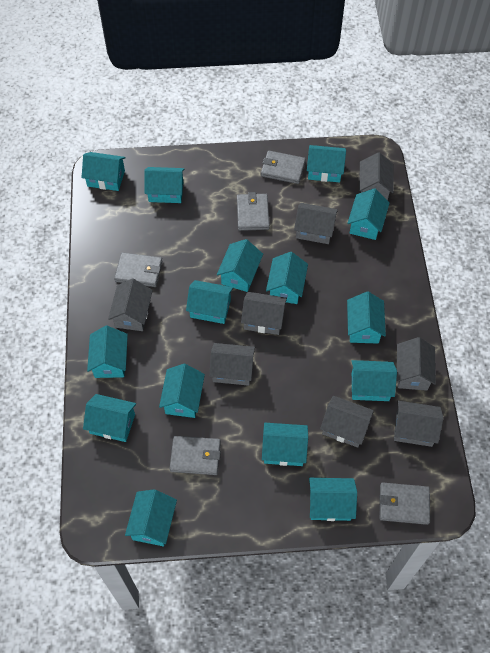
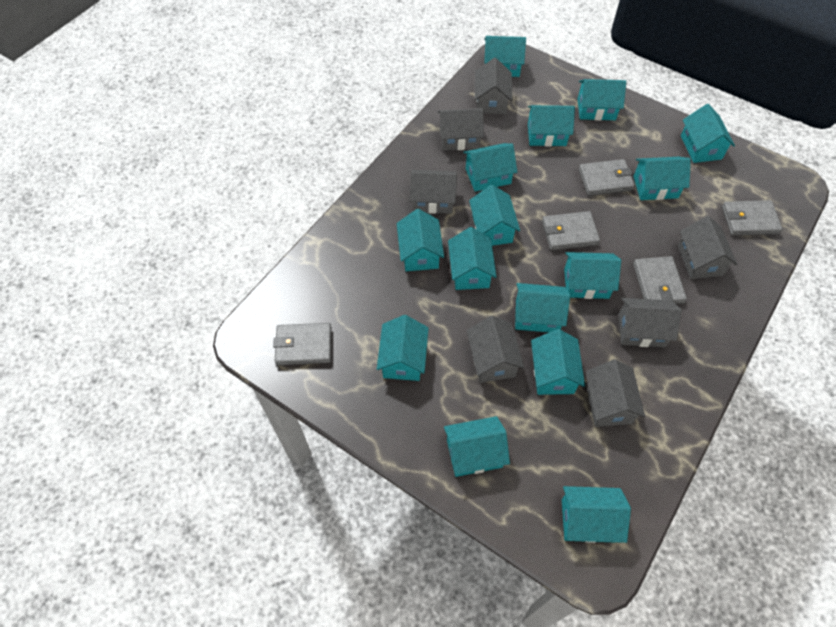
grey house: 8 -> 7

